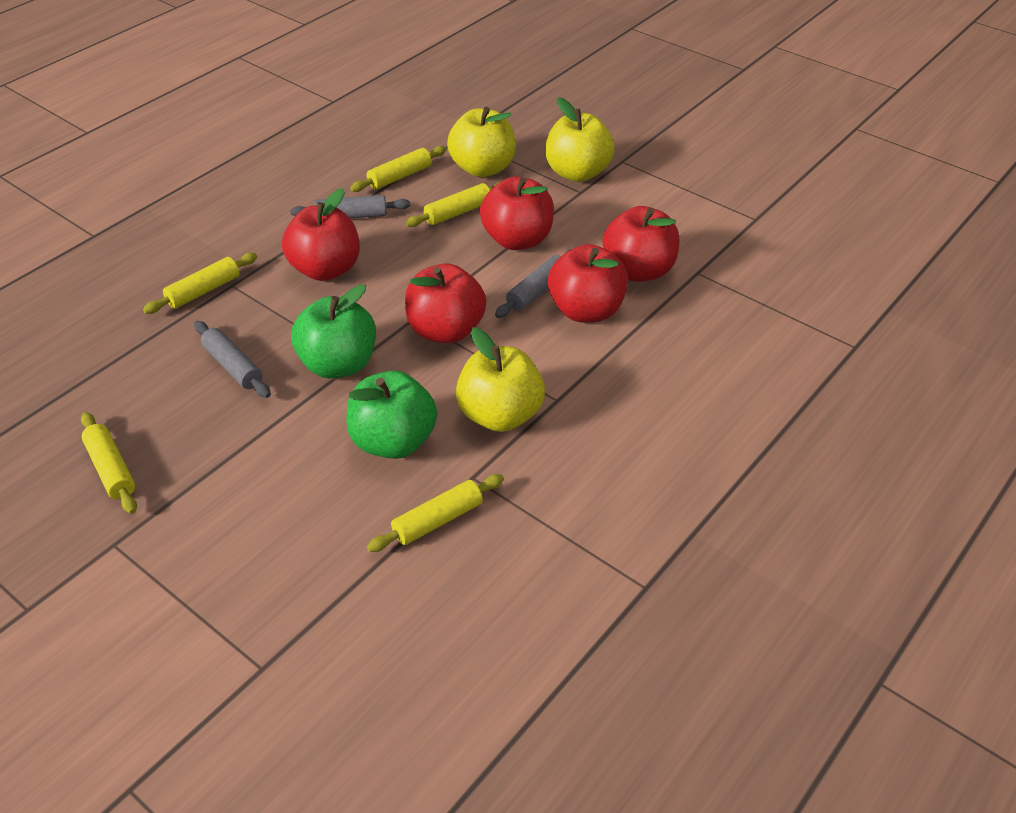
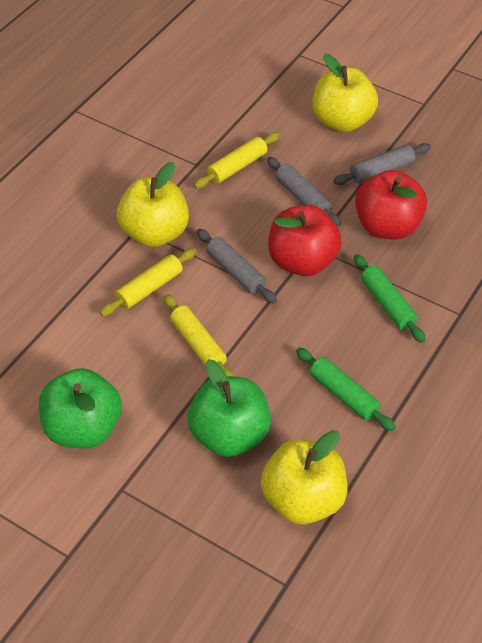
green rolling pin: 0 -> 2
red apple: 5 -> 2
yellow rolling pin: 5 -> 3

